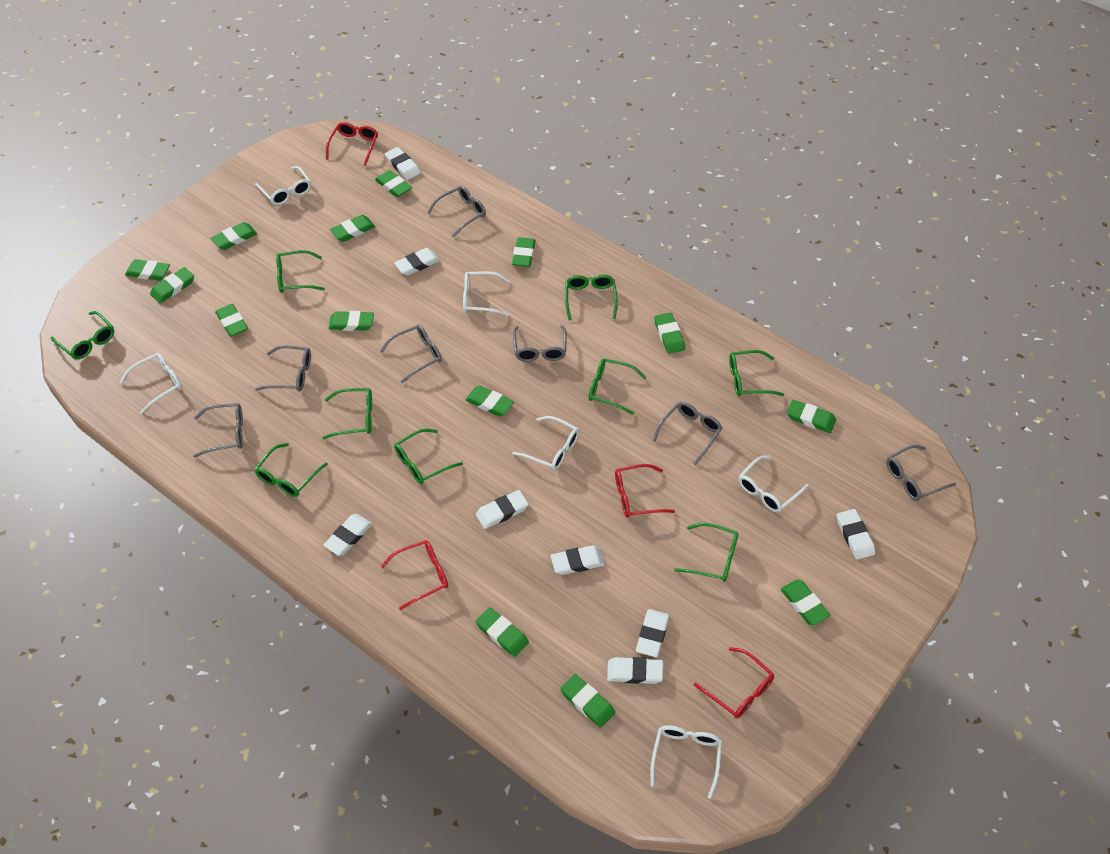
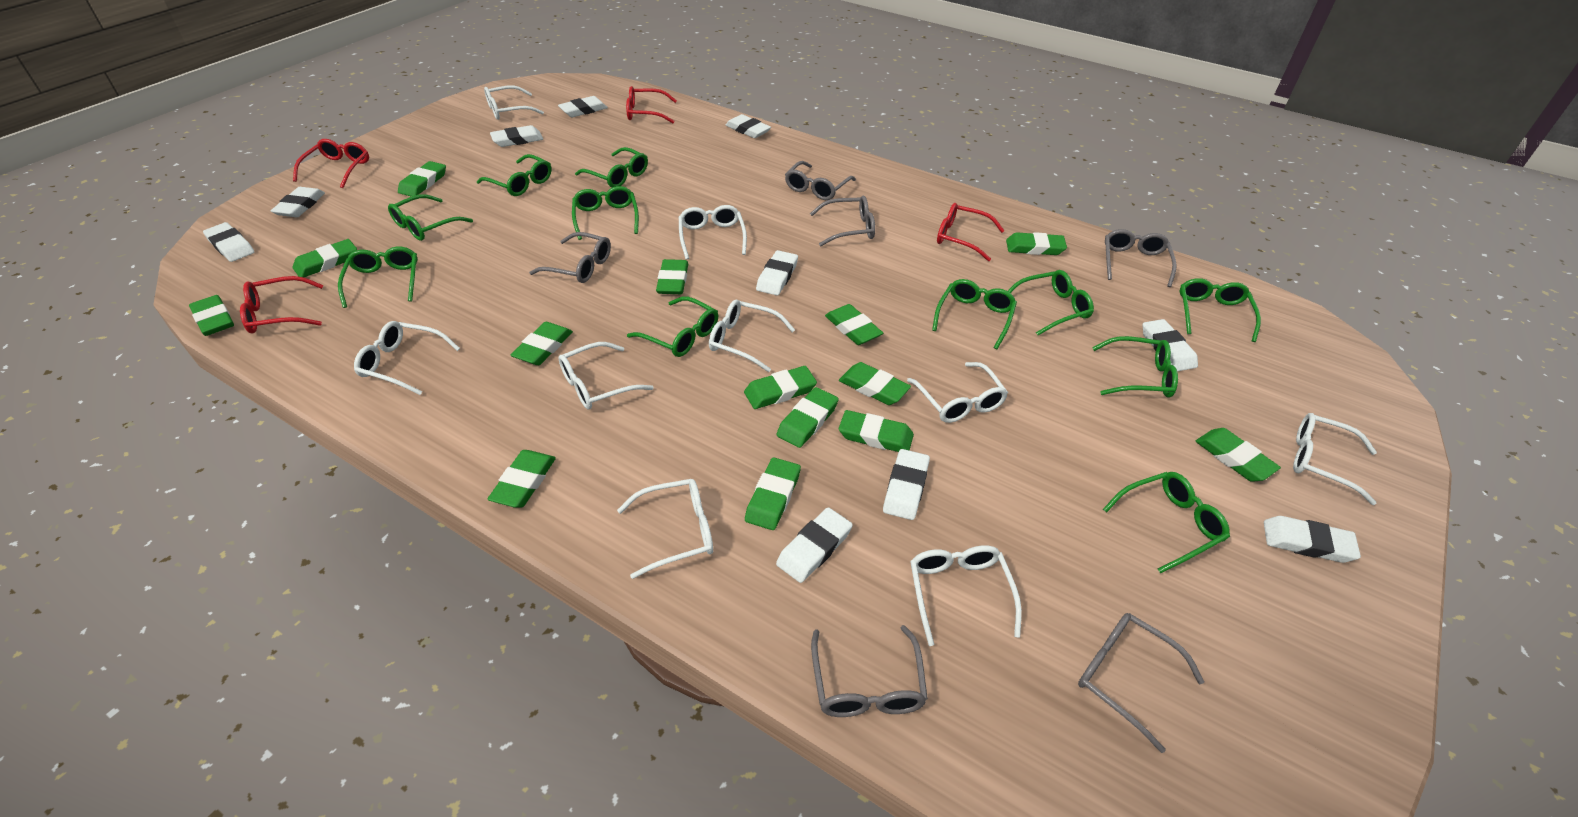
green glasses: 9 -> 11
grey glasses: 7 -> 6
white eraser: 8 -> 10
white glasses: 6 -> 9

